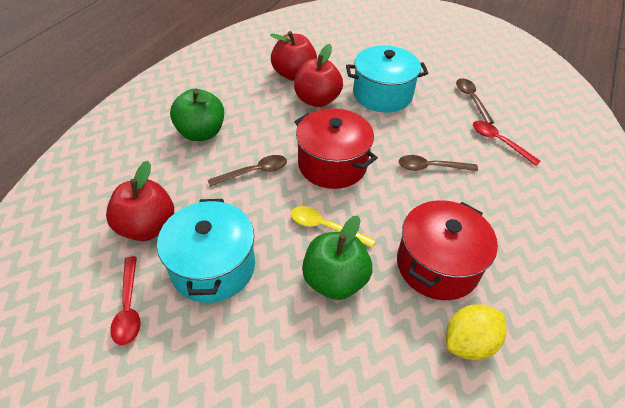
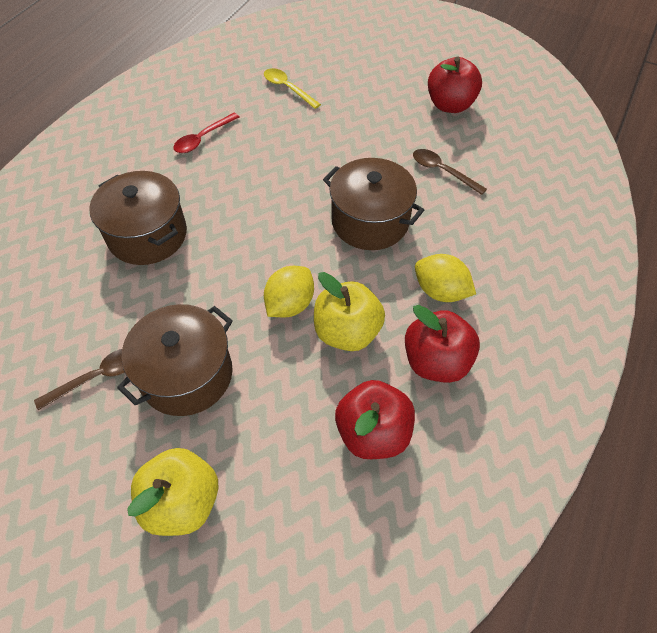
brown pot: 0 -> 3
brown spoon: 3 -> 2
green apple: 2 -> 0
red pot: 2 -> 0
red spoon: 2 -> 1
turquoise pot: 2 -> 0
yellow apple: 0 -> 2
yellow lemon: 1 -> 2

